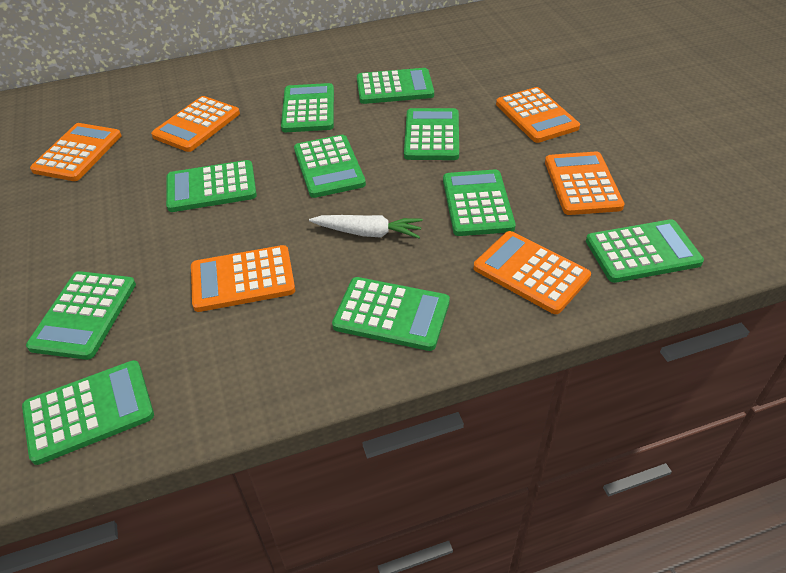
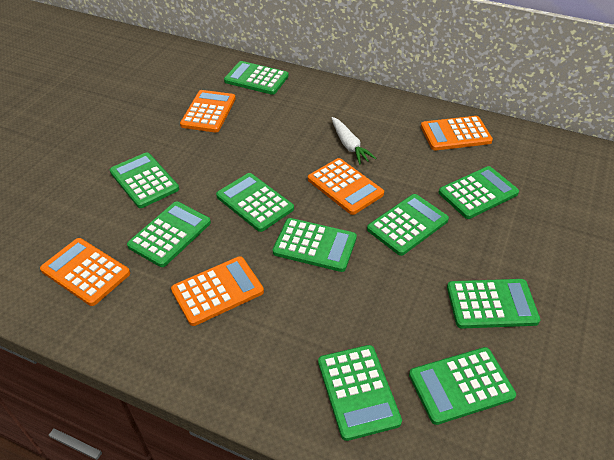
orange calculator: 6 -> 5

